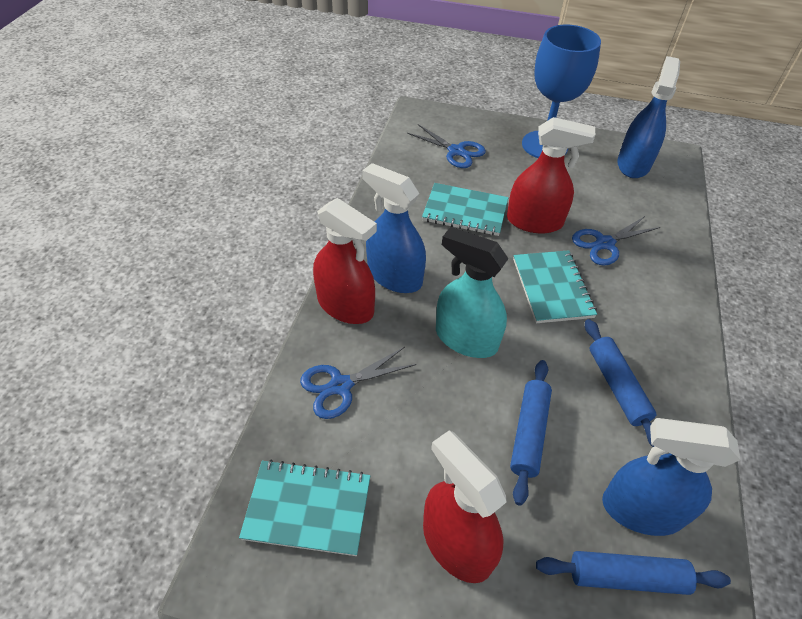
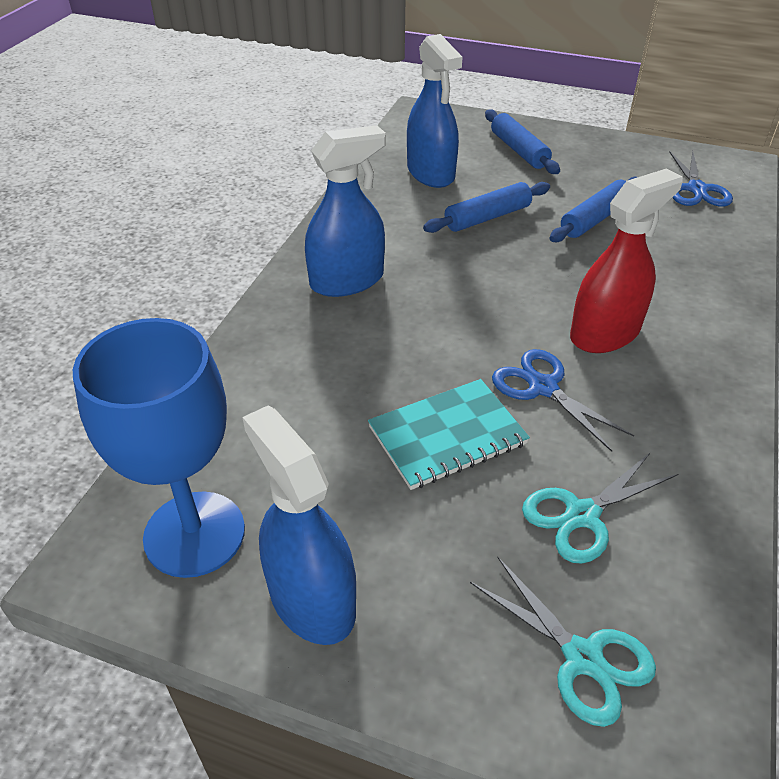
blue scissors: 3 -> 2
red spray bottle: 3 -> 1
turquoise notebook: 3 -> 1
turquoise scissors: 0 -> 2
turquoise spray bottle: 1 -> 0

